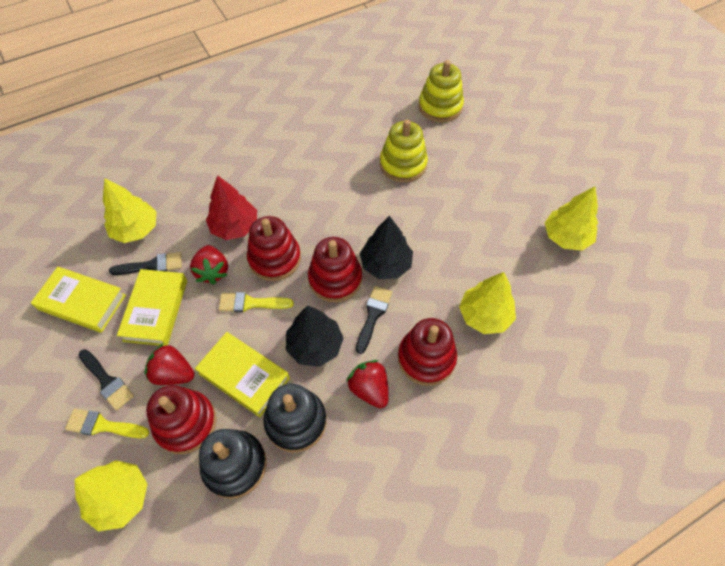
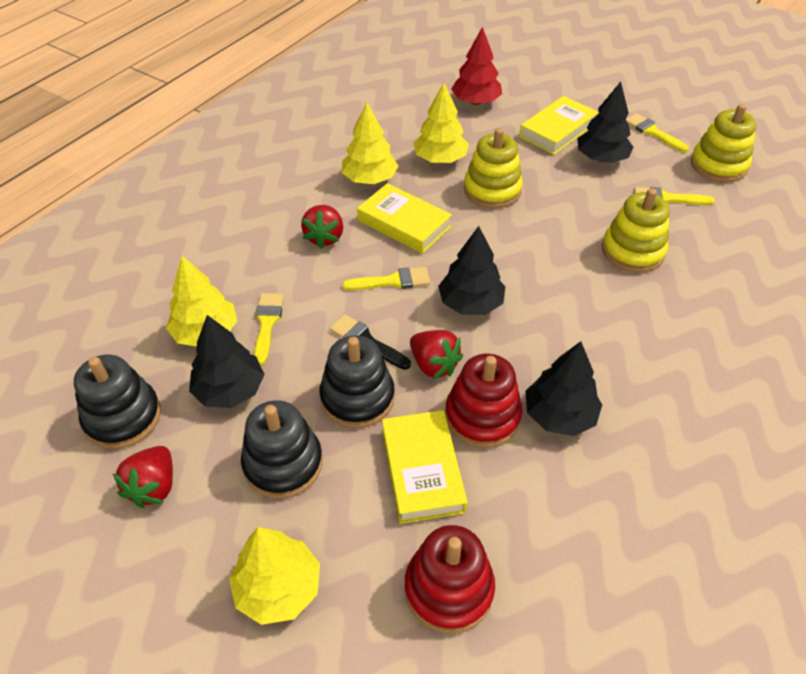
black brush: 3 -> 1
black stacking toy: 2 -> 3
black tree: 2 -> 4
red stacking toy: 4 -> 2
yellow brush: 2 -> 4
yellow stacking toy: 2 -> 3

